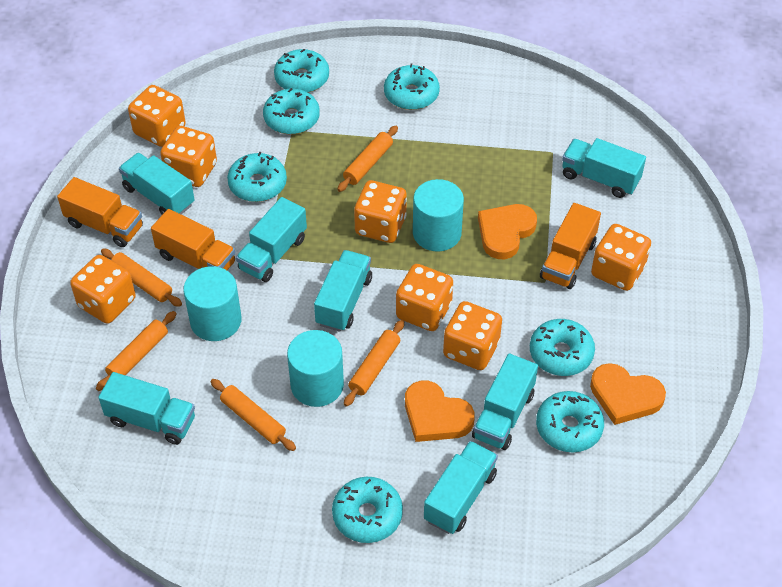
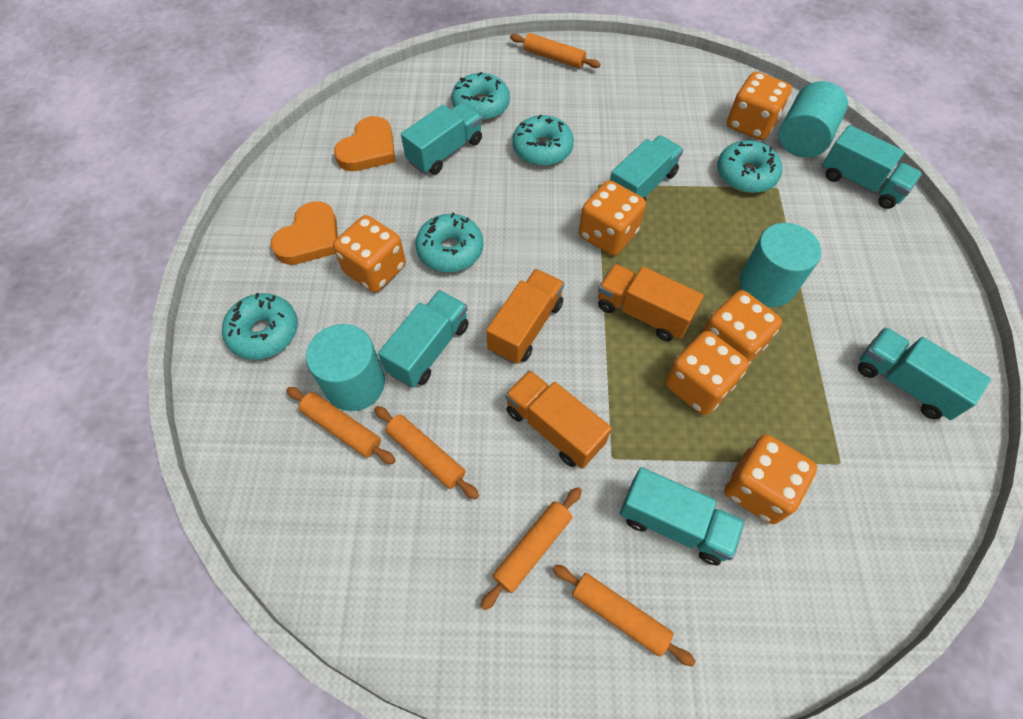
orange dice: 7 -> 6
orange heart: 3 -> 2
turquoise donut: 7 -> 5
turquoise truck: 7 -> 6

